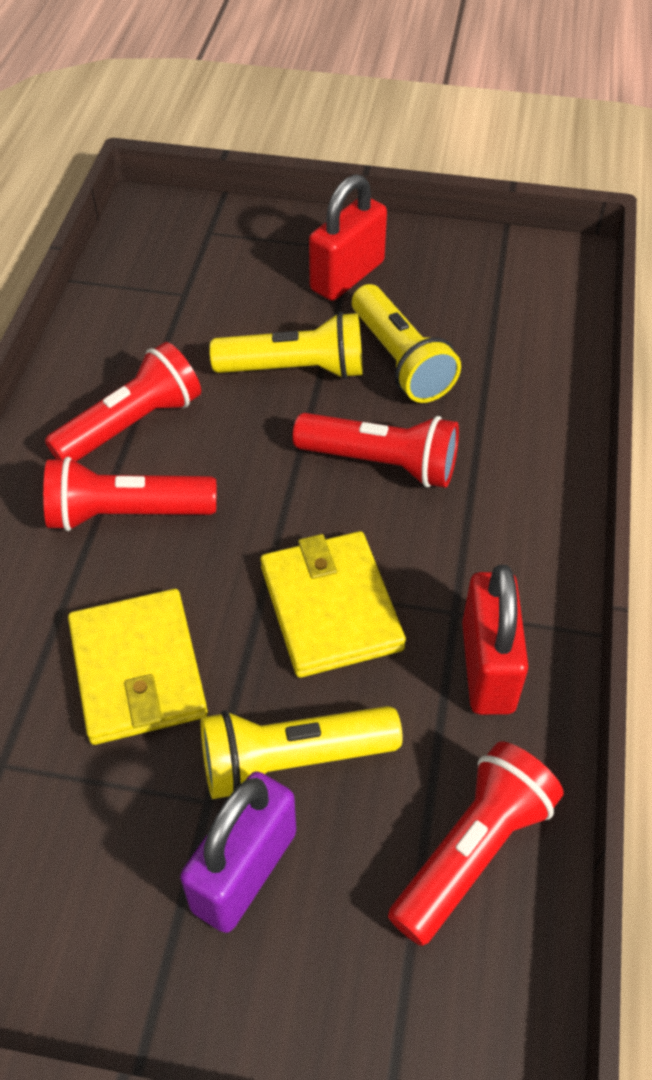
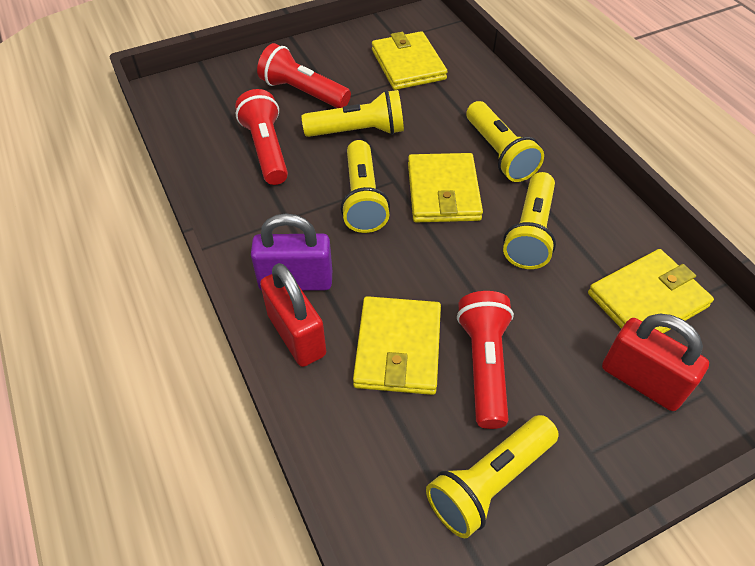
red flashlight: 4 -> 3
yellow flashlight: 3 -> 5
yellow wallet: 2 -> 4

